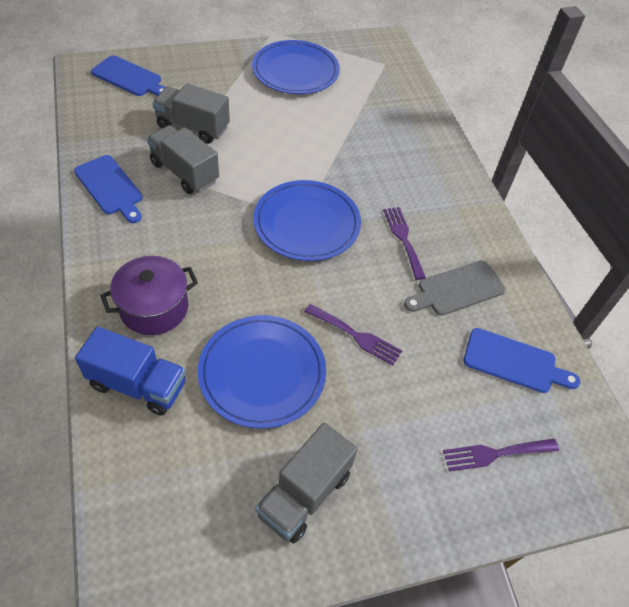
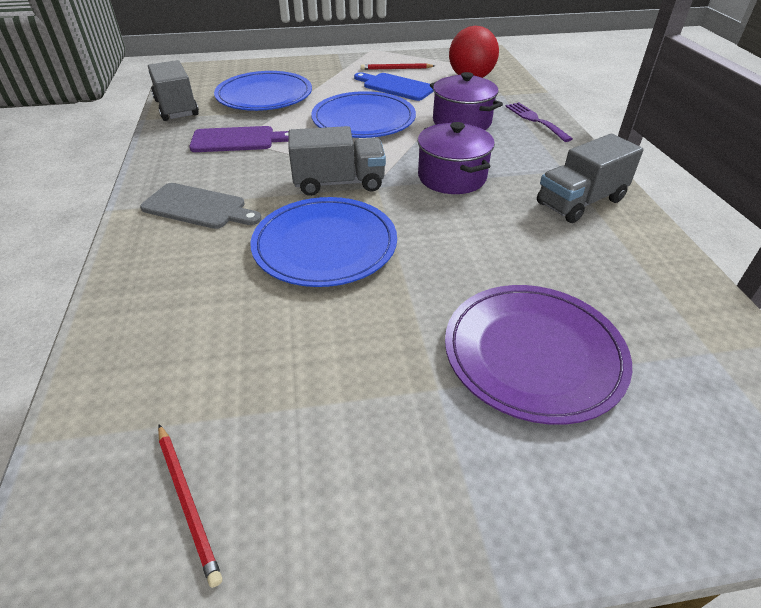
blue cutting board: 3 -> 1
blue truck: 1 -> 0
purple cutting board: 0 -> 1
purple fork: 3 -> 1
purple plate: 0 -> 1
purple pot: 1 -> 2
red ball: 0 -> 1
red pencil: 0 -> 2

